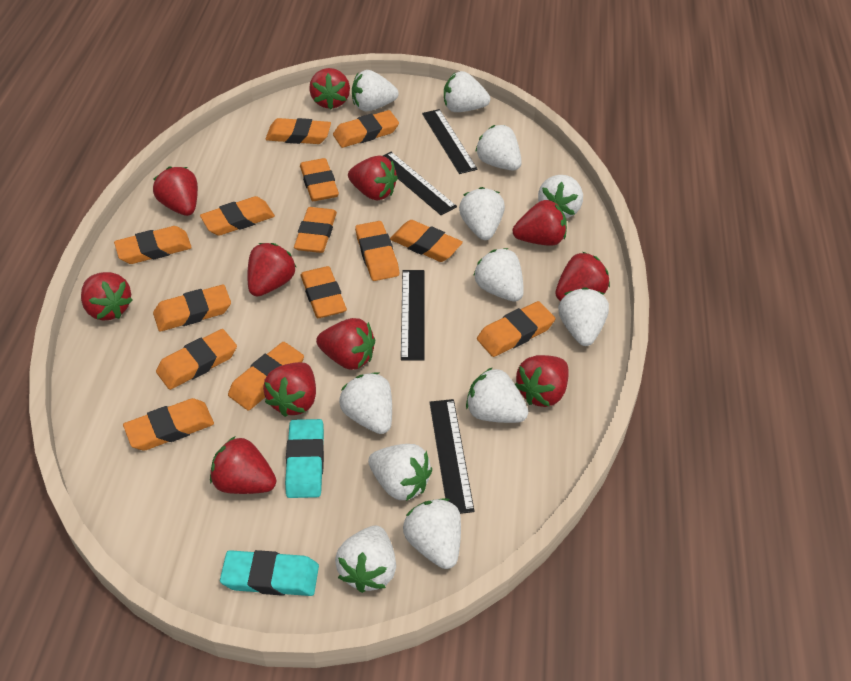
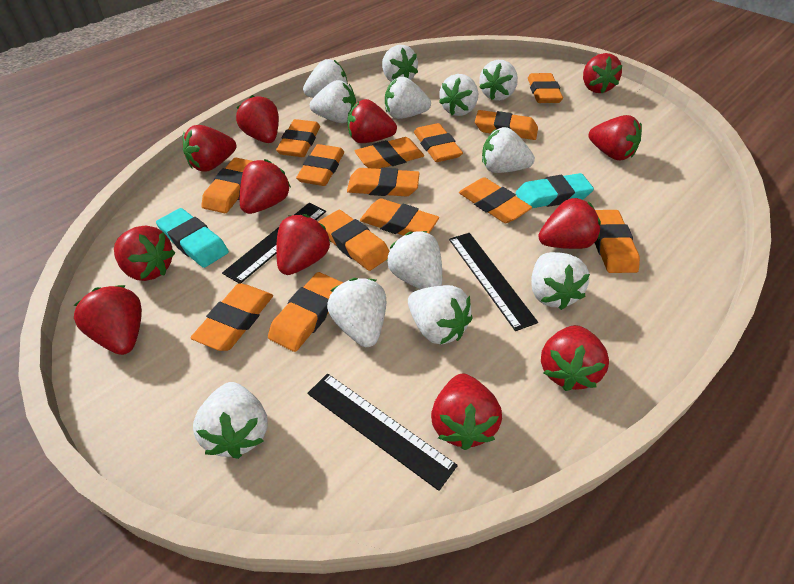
black ruler: 4 -> 3
red strawberry: 11 -> 12

